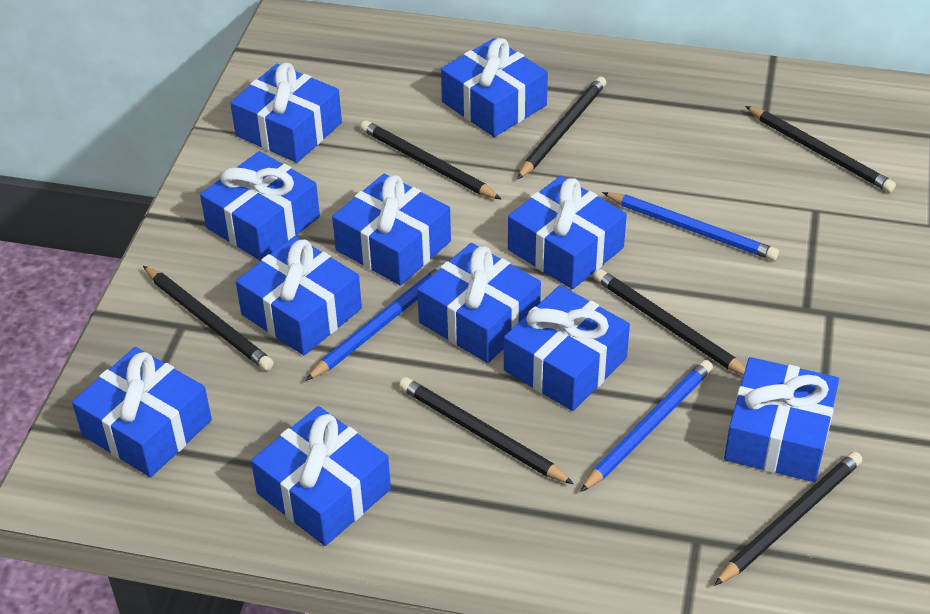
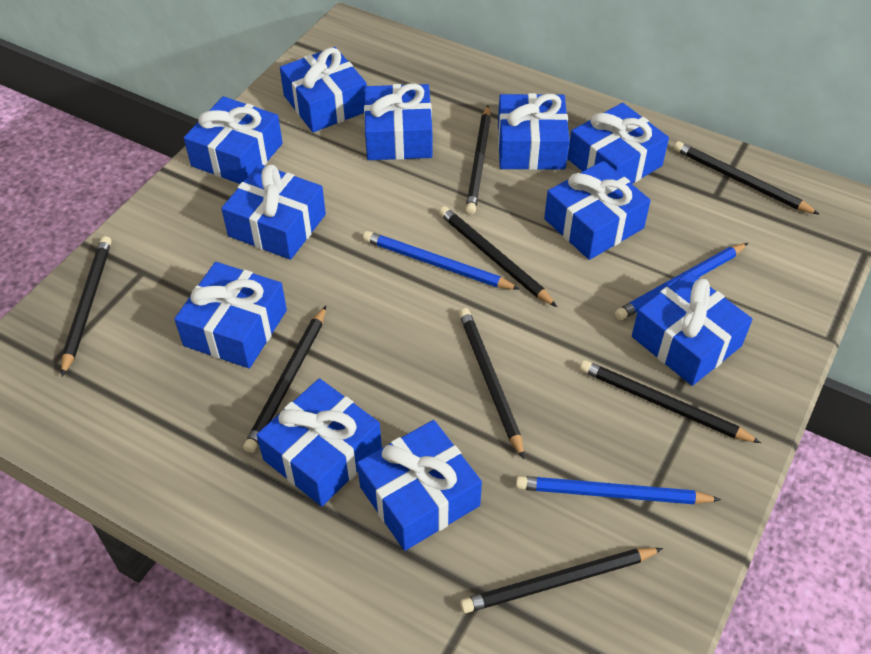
black pencil: 7 -> 8

